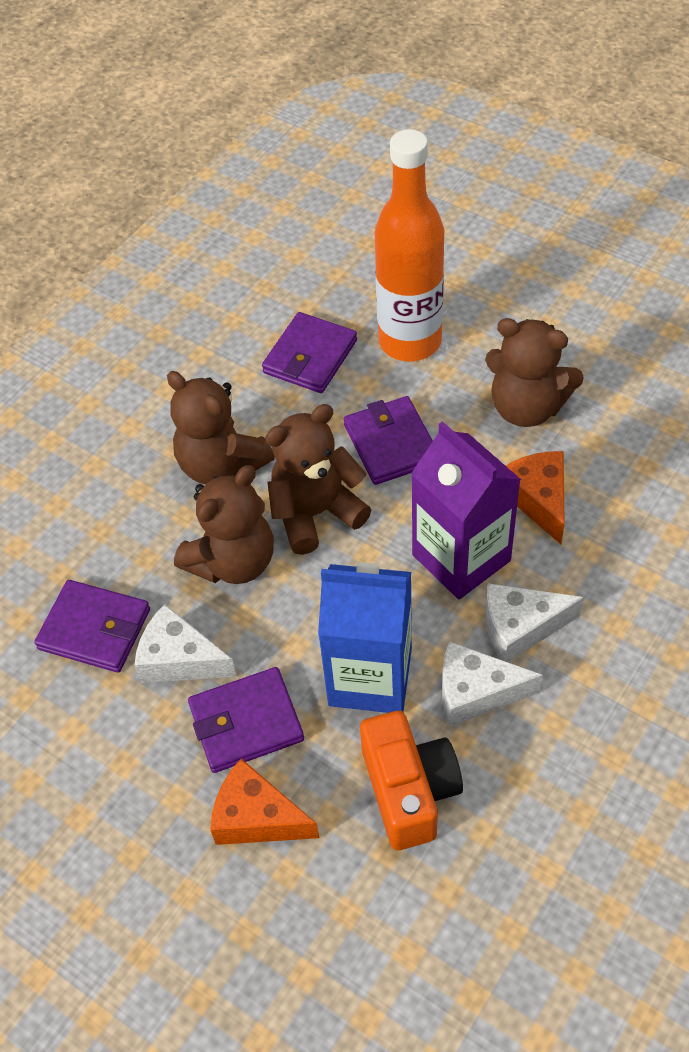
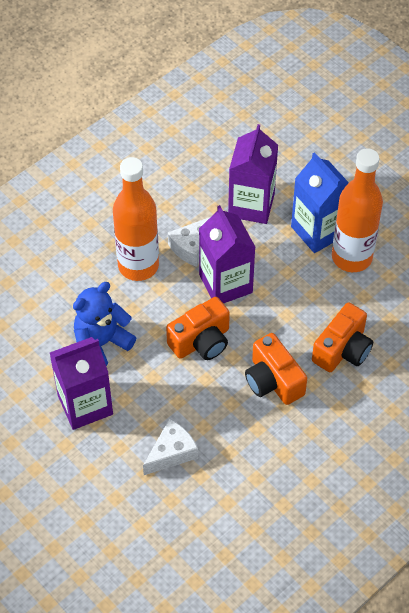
blue teddy bear: 0 -> 1
brown teddy bear: 4 -> 0
orange bottle: 1 -> 2
orange camera: 1 -> 3
orange cheese: 2 -> 0
purple carton: 1 -> 3
purple wallet: 4 -> 0
white cheese: 3 -> 2

